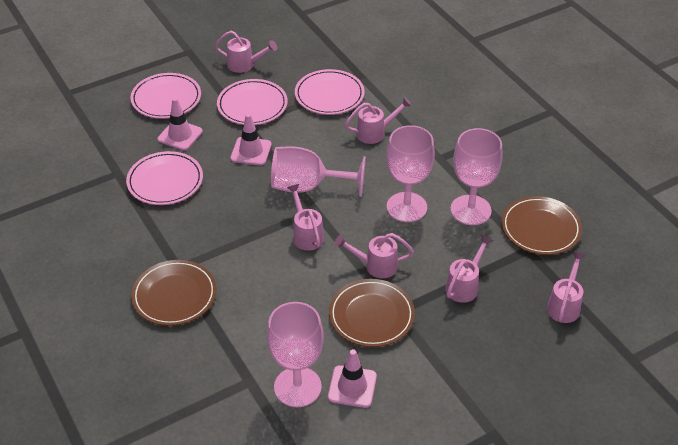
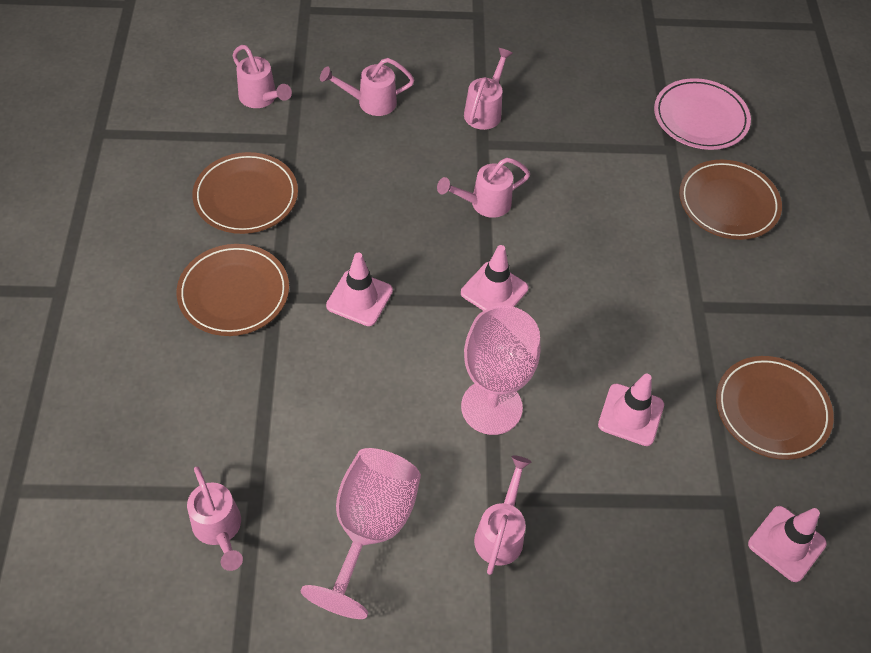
brown plate: 3 -> 4
pink goblet: 4 -> 2
pink plate: 4 -> 1
pink traffic cone: 3 -> 4

